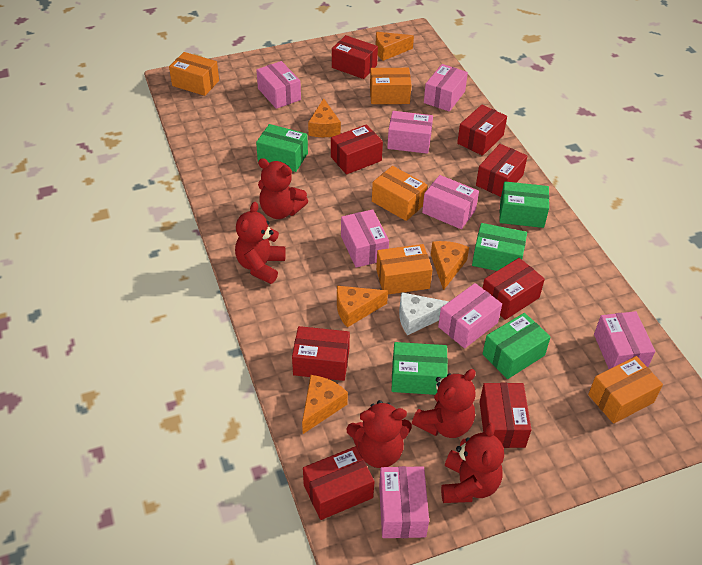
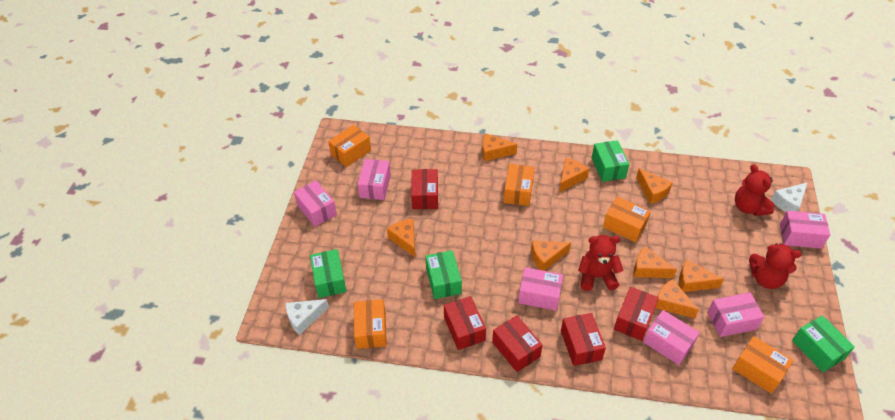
green box: 5 -> 4
orange cheese: 5 -> 8
pink box: 8 -> 6
red box: 8 -> 5
red teddy bear: 5 -> 3
white cheese: 1 -> 2

